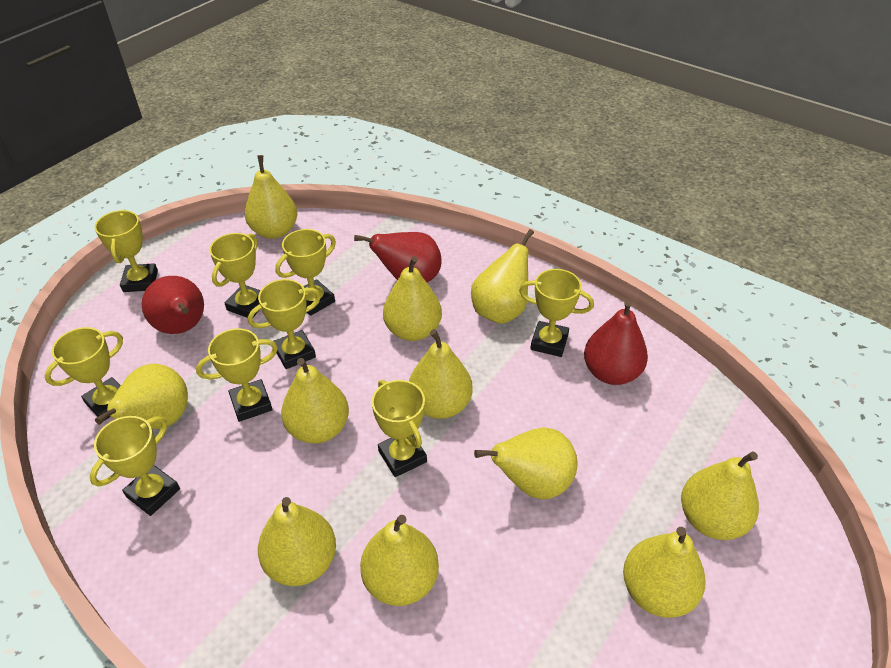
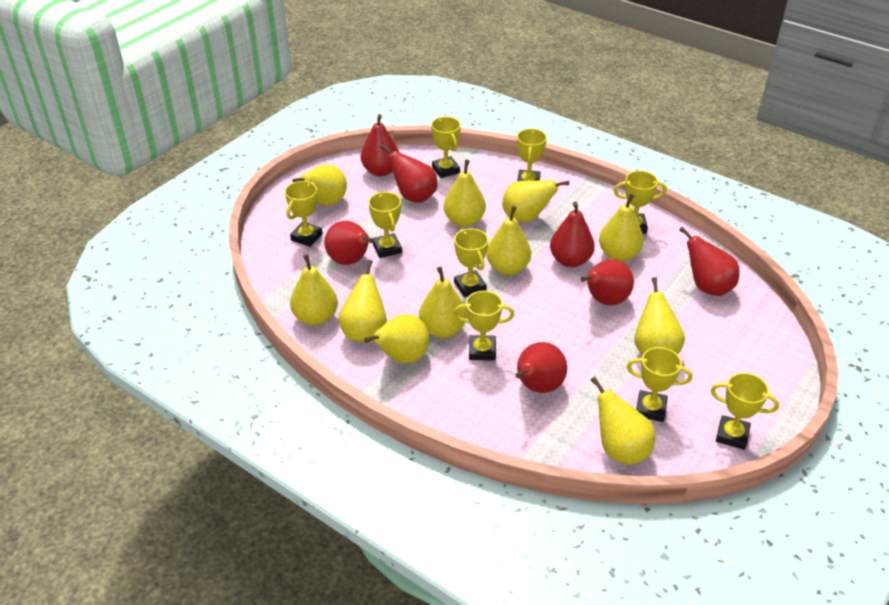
red pear: 3 -> 7

